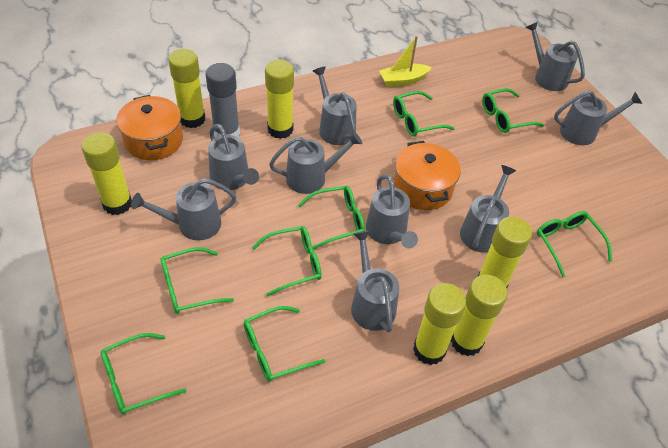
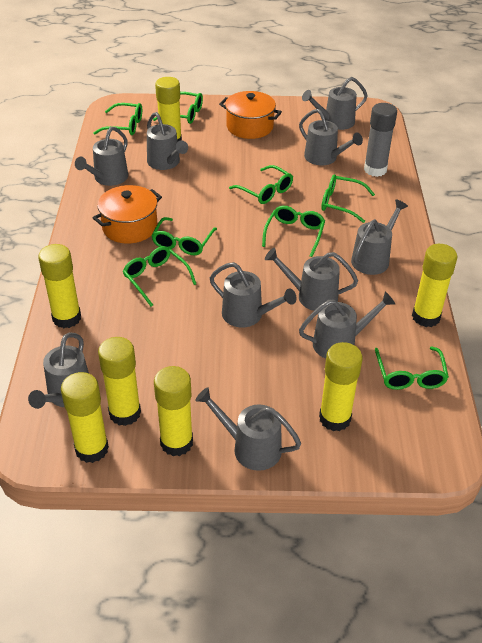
grey watering can: 9 -> 10
yellow boat: 1 -> 0
yellow glue stick: 6 -> 7

